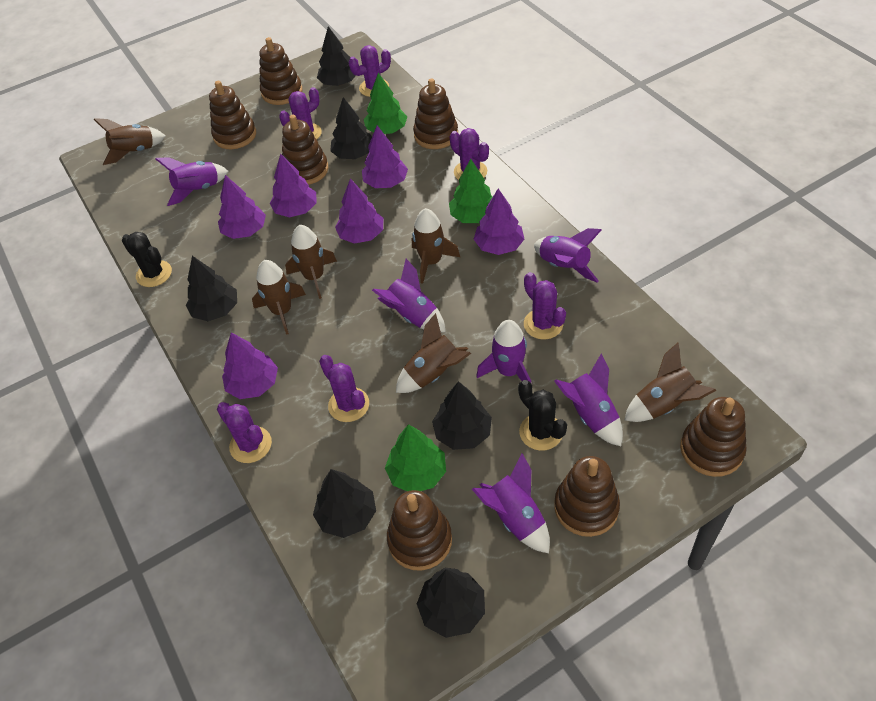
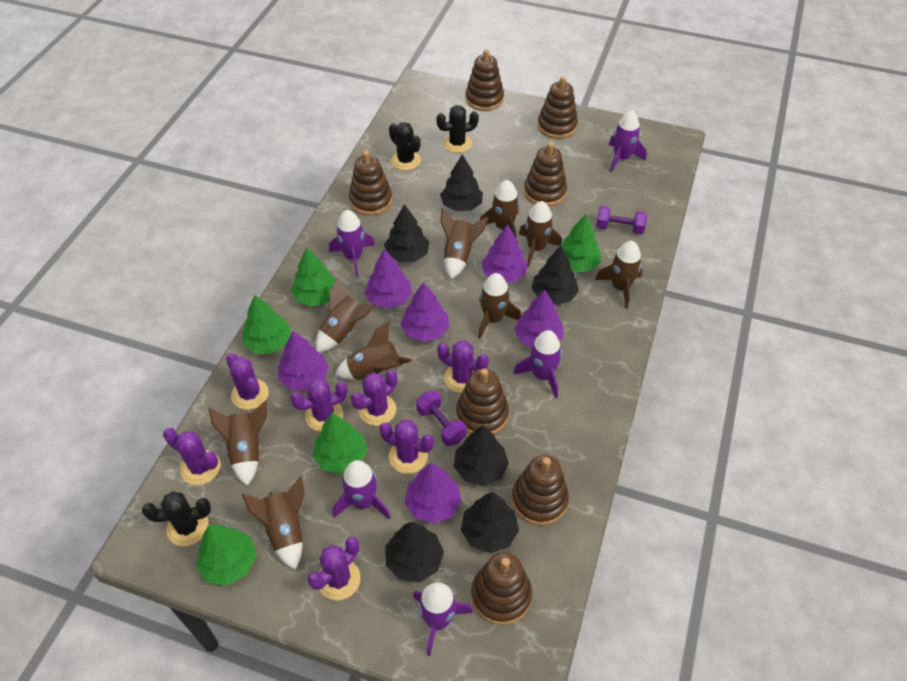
black cactus: 2 -> 3
brown rocket: 6 -> 9
green tree: 3 -> 5
purple cactus: 6 -> 7
purple dumbbell: 0 -> 2
purple rocket: 6 -> 5

